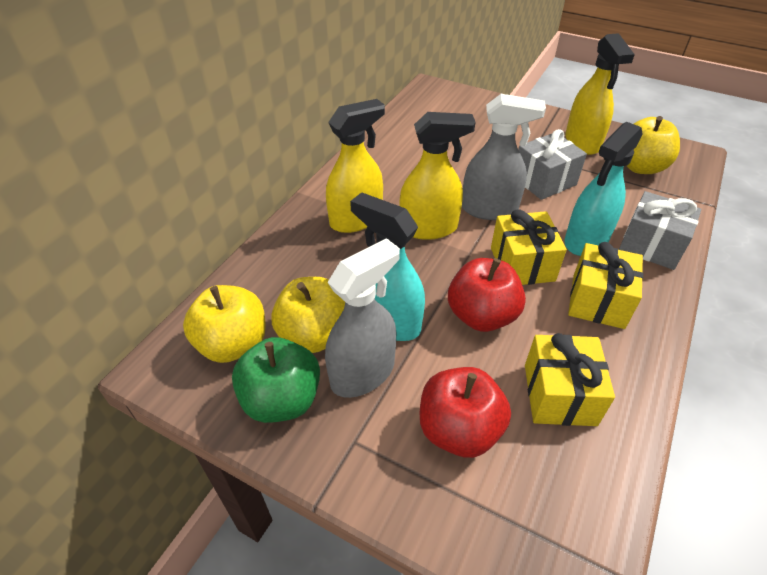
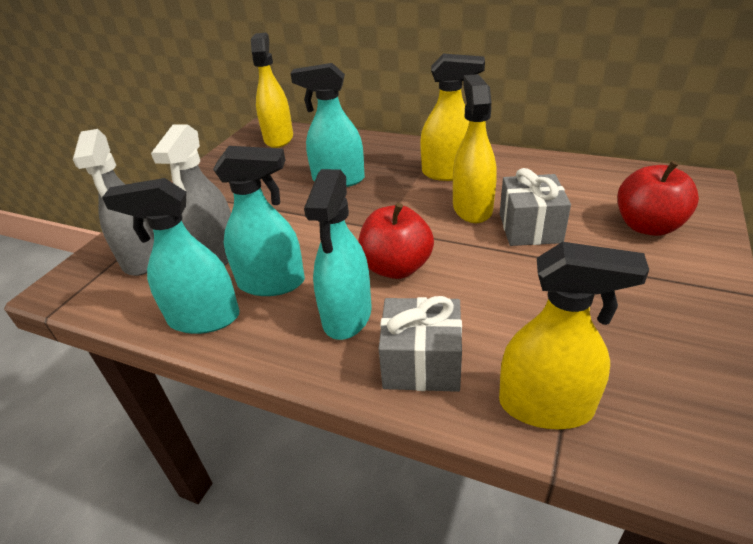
green apple: 1 -> 0
turquoise spray bottle: 2 -> 4
yellow apple: 3 -> 0
yellow gift: 3 -> 0
yellow spray bottle: 3 -> 4

